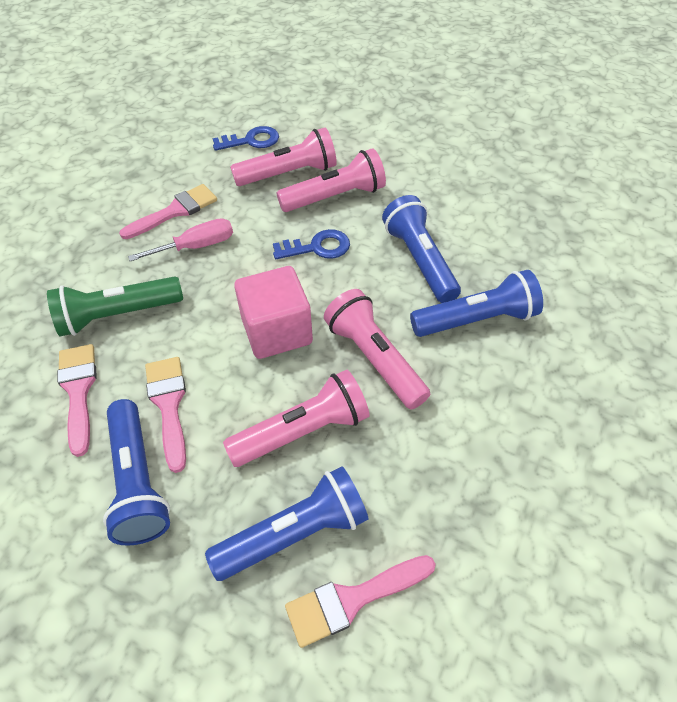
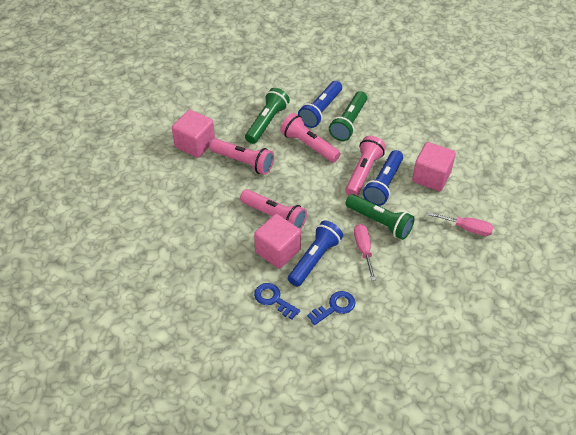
blue flashlight: 4 -> 3
green flashlight: 1 -> 3
pink brush: 4 -> 0
pink cube: 1 -> 3
pink screwdriver: 1 -> 2

